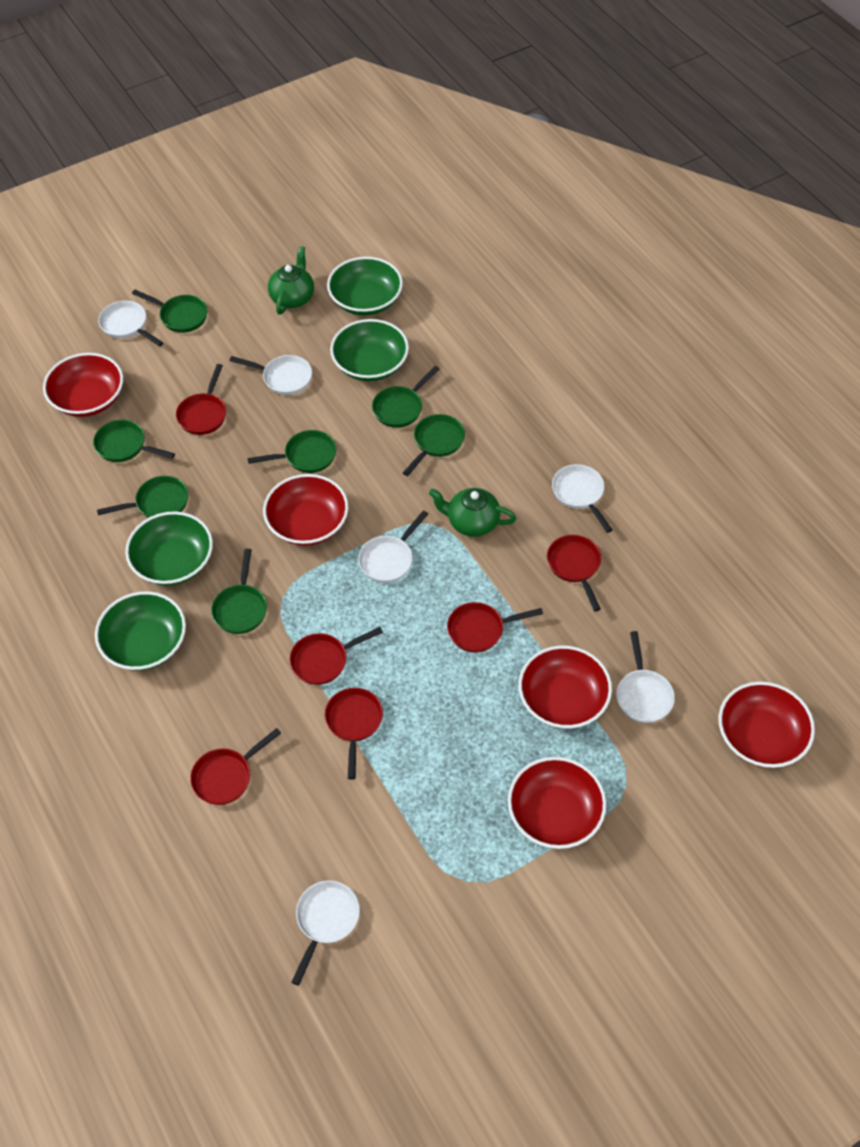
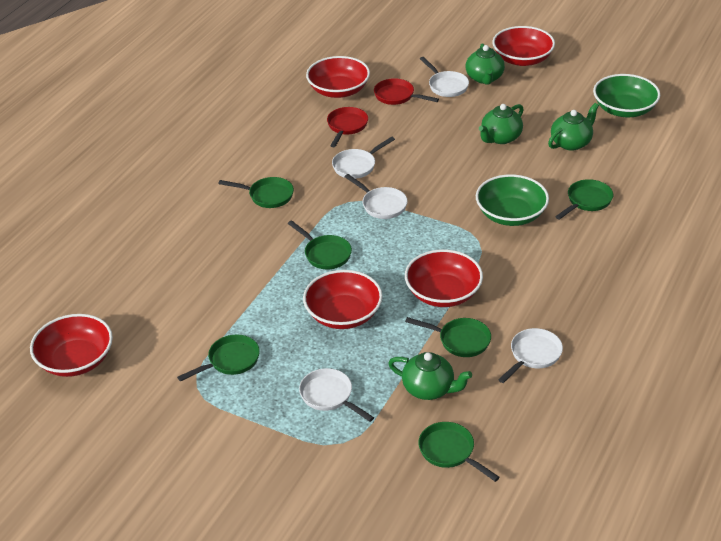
green bowl: 4 -> 2
green pan: 7 -> 6
green teapot: 2 -> 4
red pan: 6 -> 2
white pan: 6 -> 5

